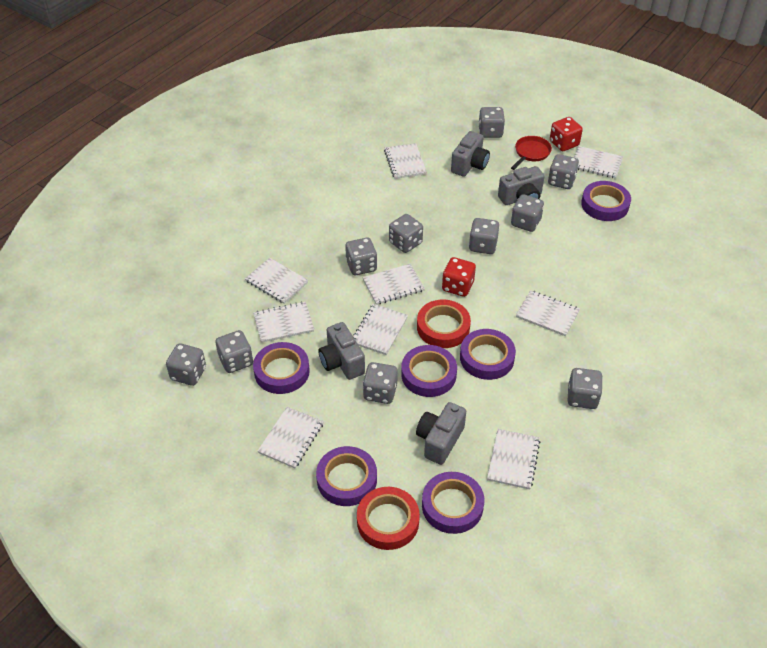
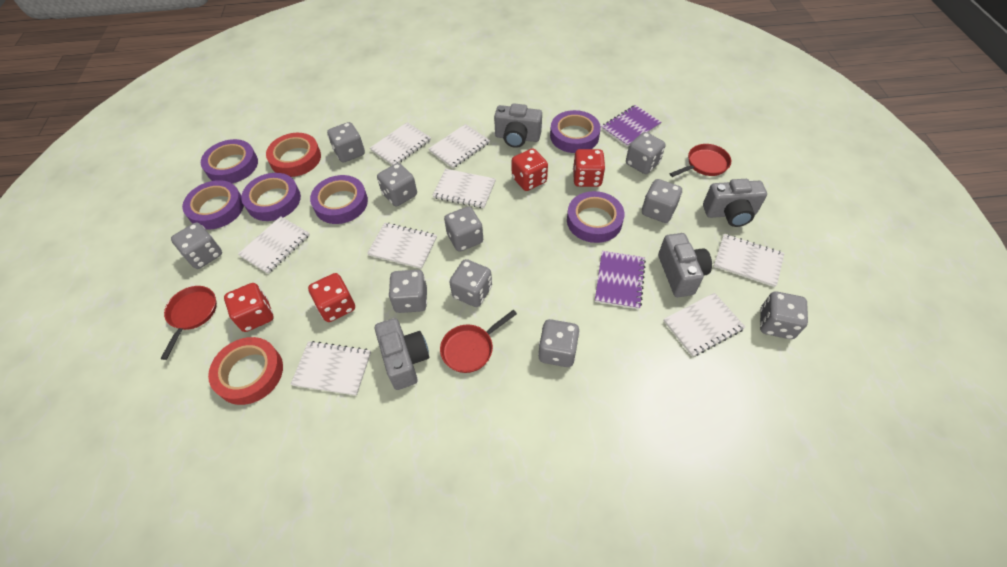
purple notebook: 0 -> 2
red dice: 2 -> 4
red pan: 1 -> 3
white notebook: 9 -> 8

